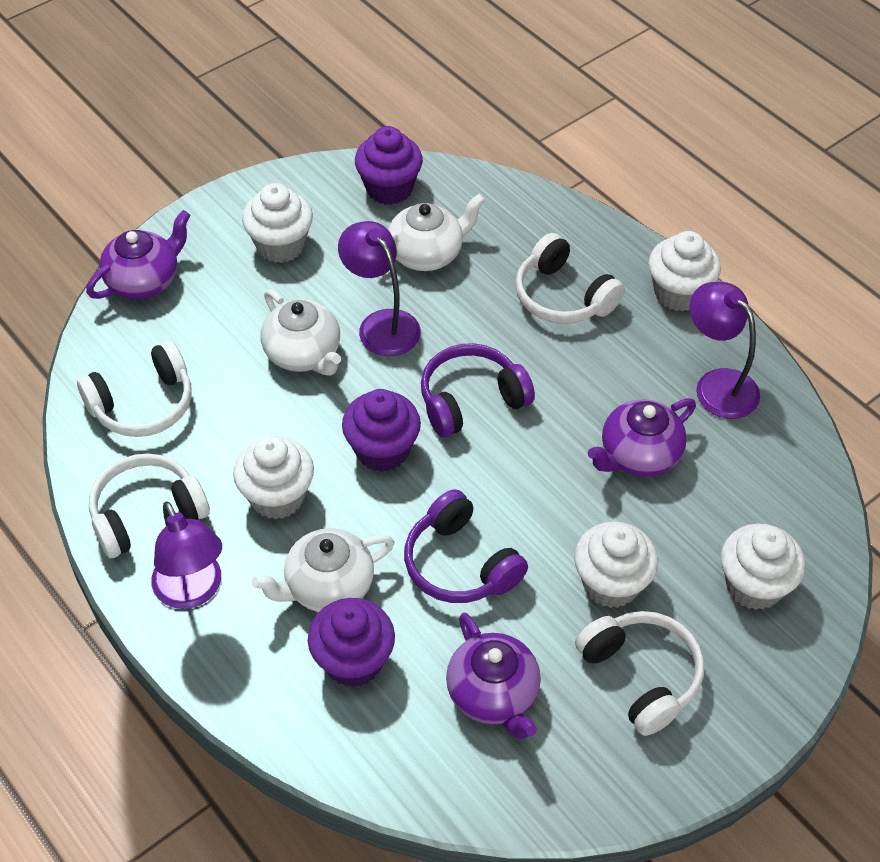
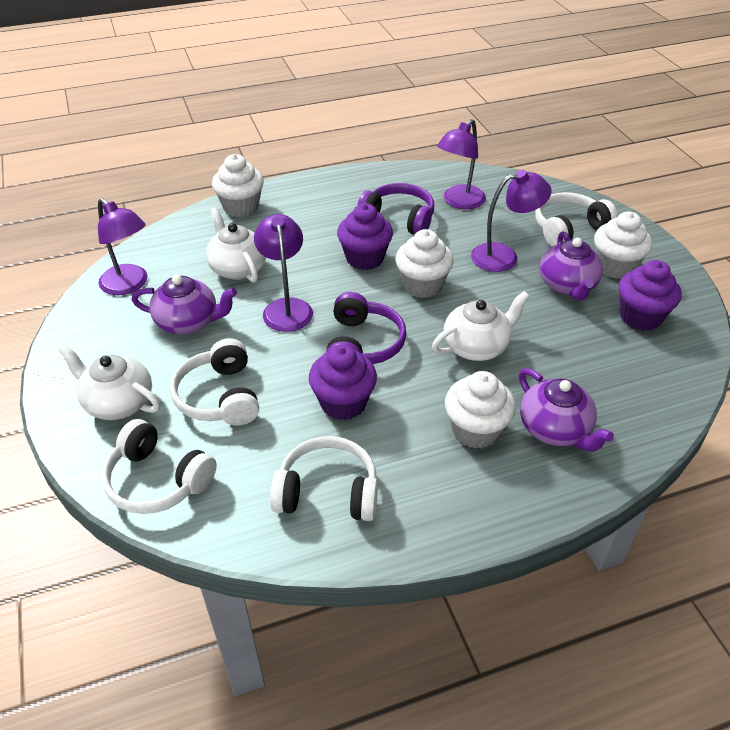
purple lamp: 3 -> 4
white cupcake: 5 -> 4

